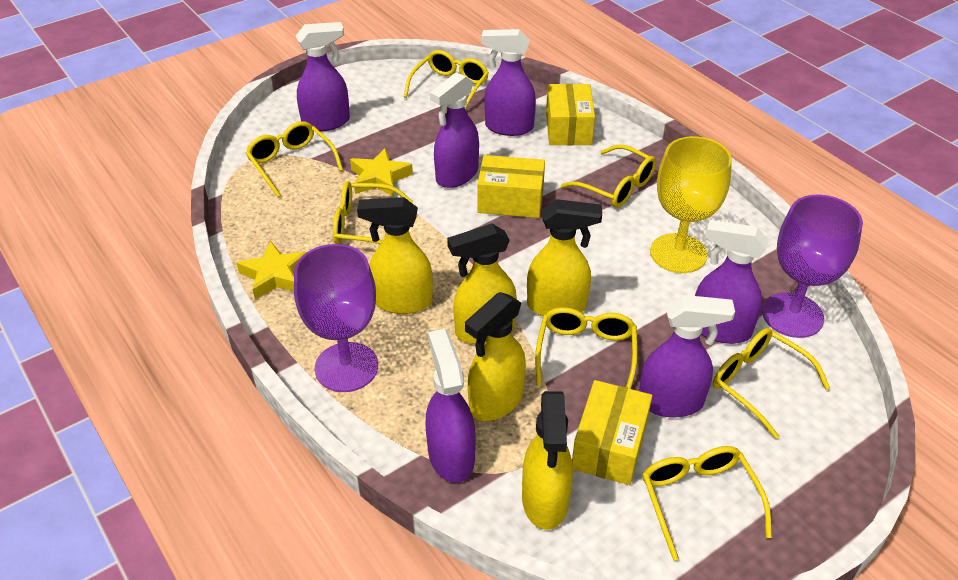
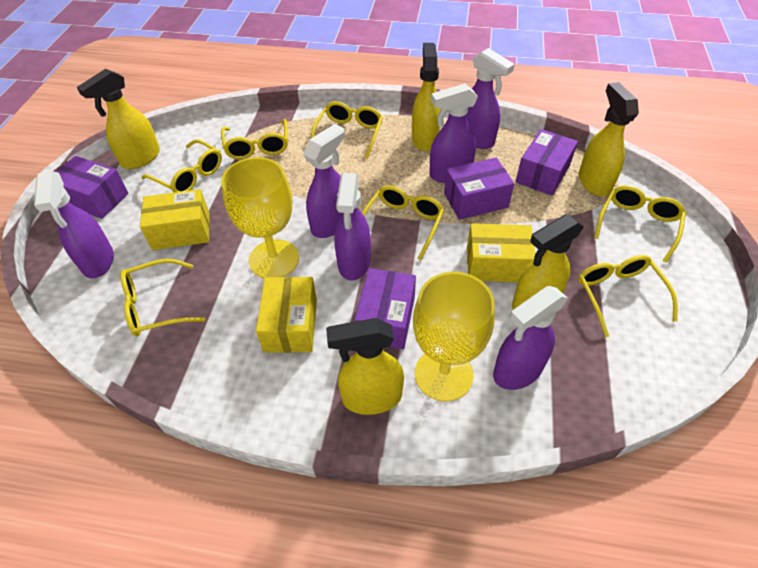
purple box: 0 -> 4
purple goblet: 2 -> 0
yellow goblet: 1 -> 2
yellow star: 2 -> 0

